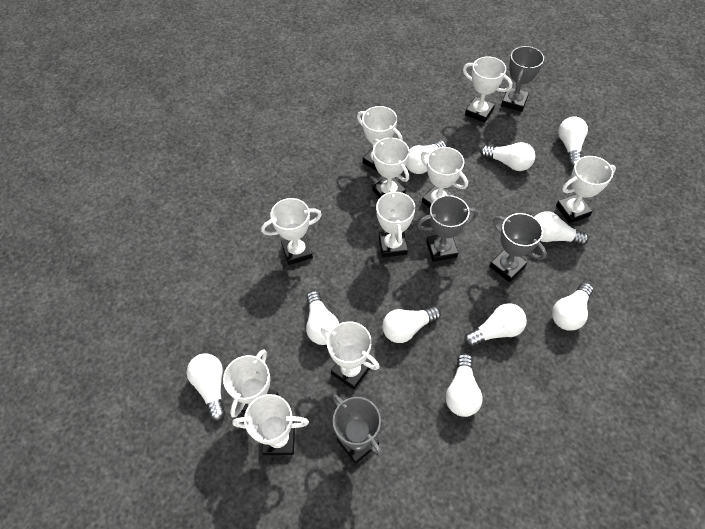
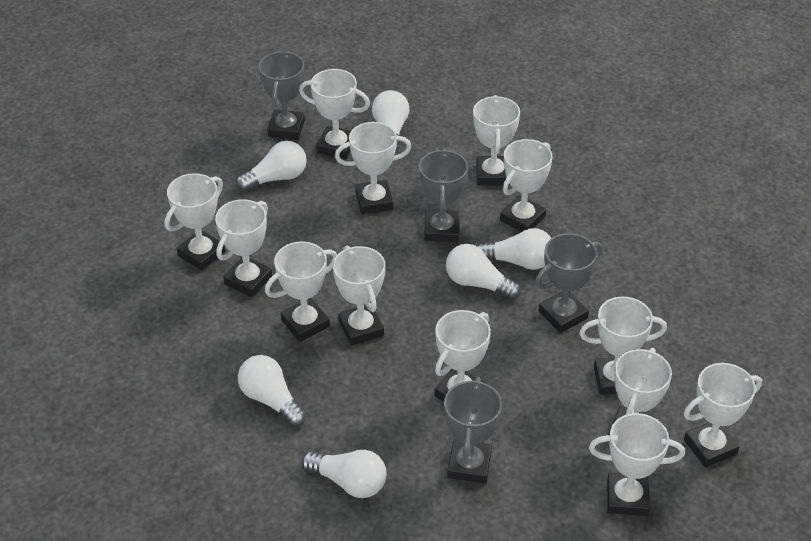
white light bulb: 10 -> 6
white trophy: 10 -> 13

